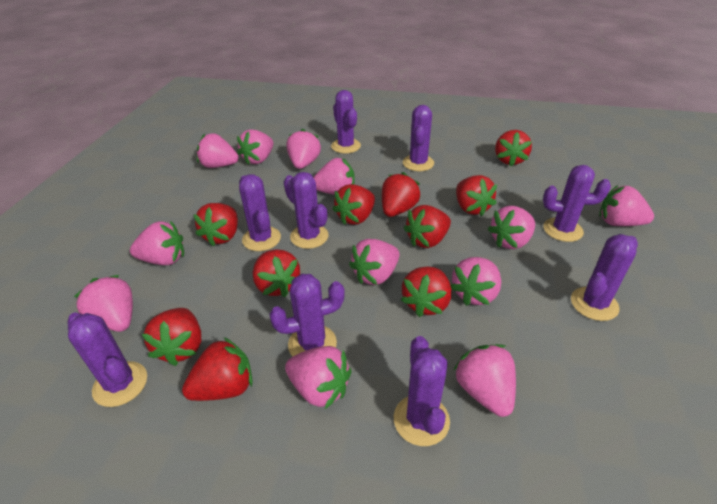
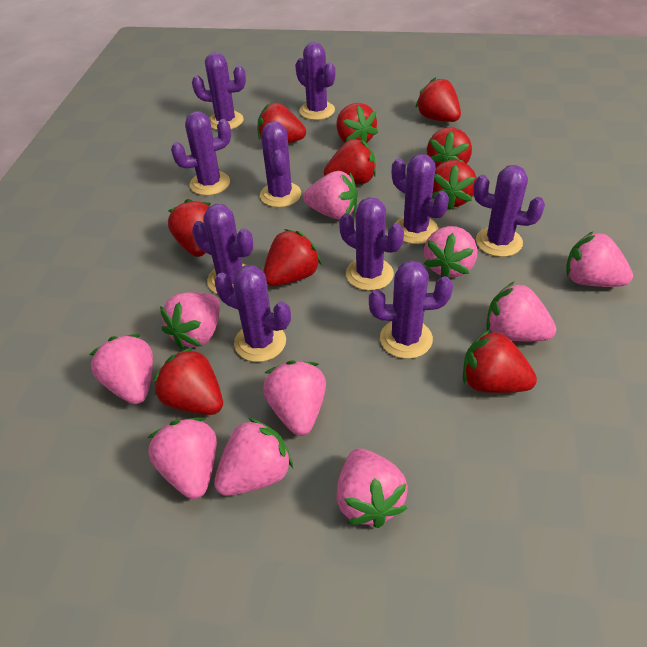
pink strawberry: 12 -> 10
purple cactus: 9 -> 10

